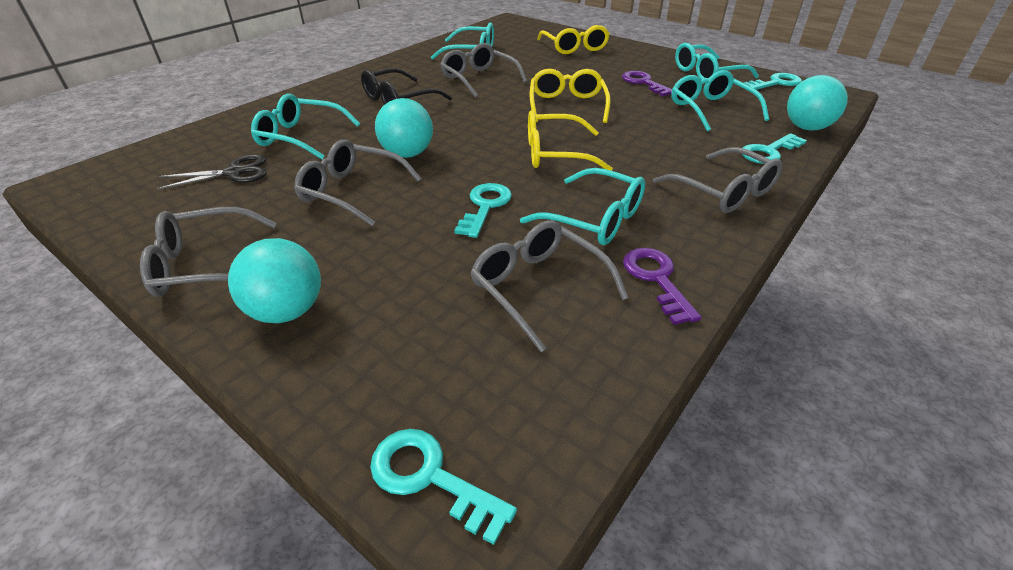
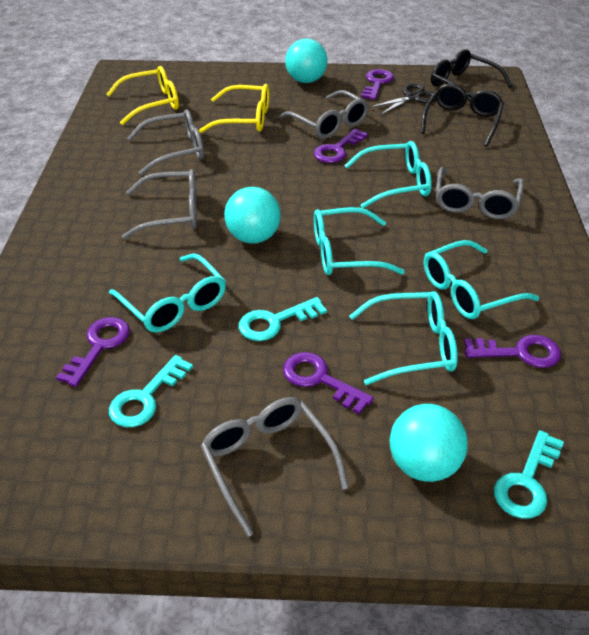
black glasses: 1 -> 2
purple key: 2 -> 5
turquoise key: 4 -> 3
yellow glasses: 3 -> 2

